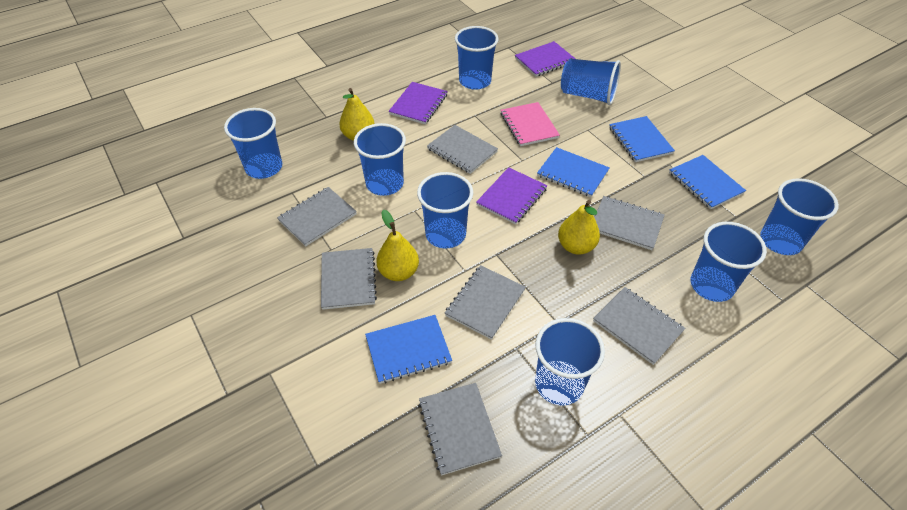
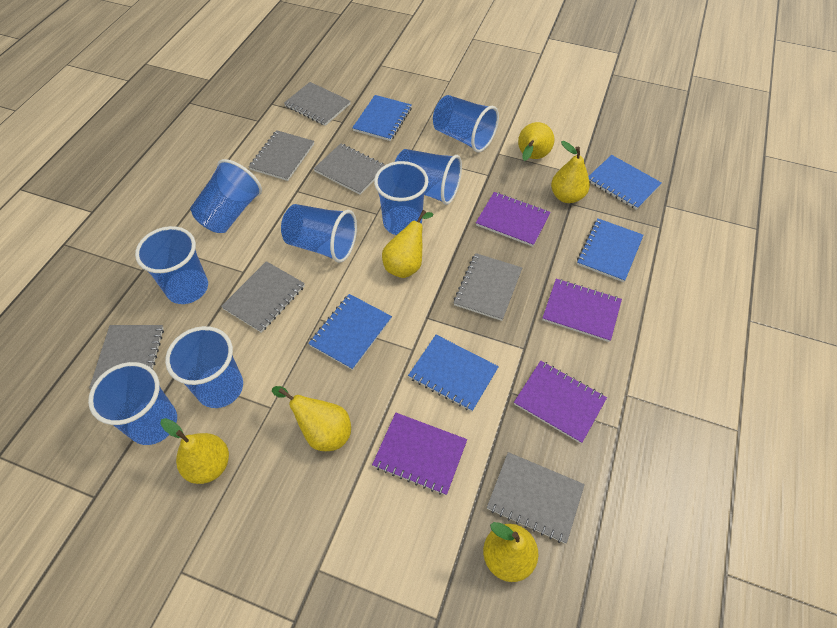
blue notebook: 4 -> 5
pink notebook: 1 -> 0
purple notebook: 3 -> 4
yellow pear: 3 -> 6

